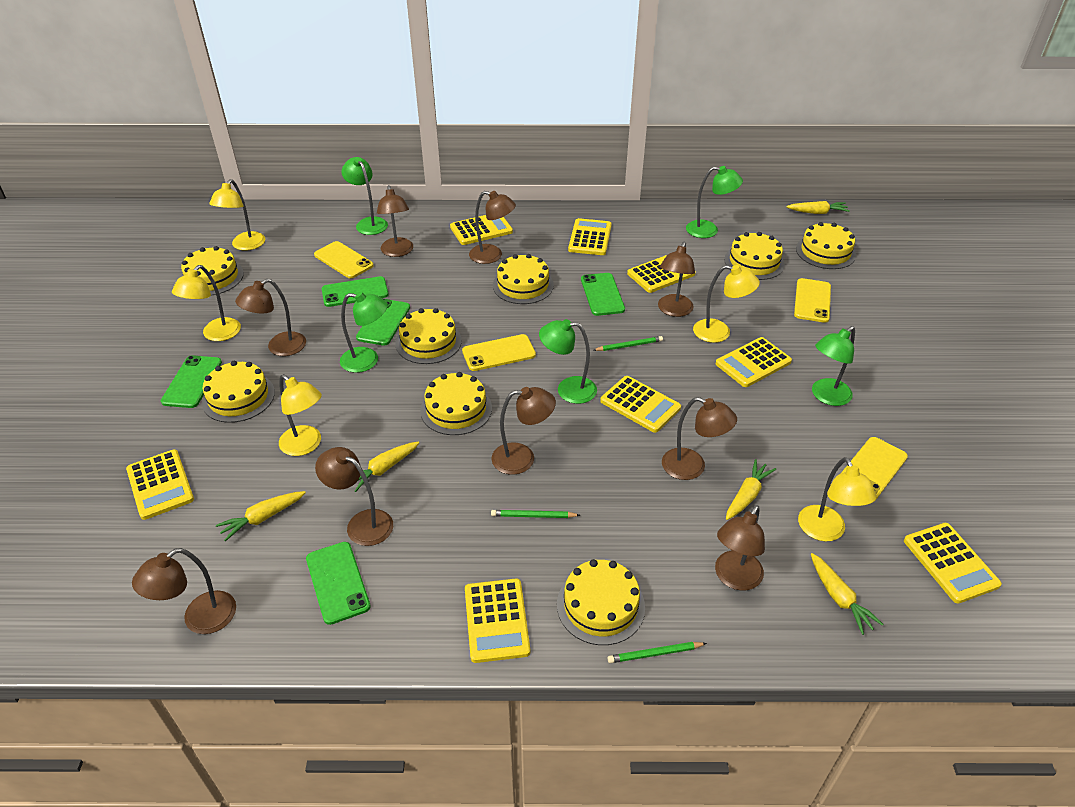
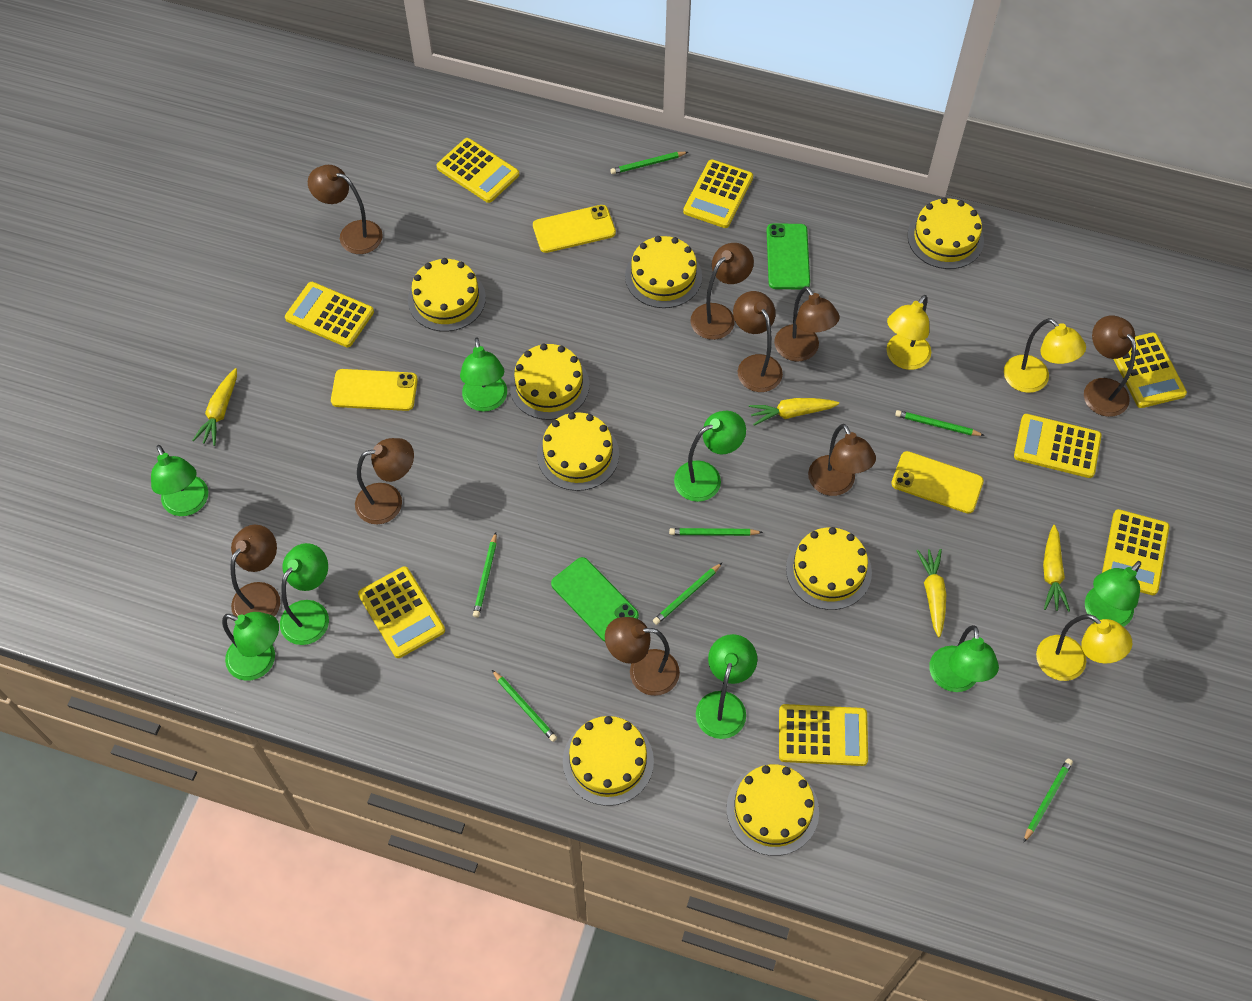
green lamp: 5 -> 8
green pencil: 3 -> 7
green phone: 5 -> 2
yellow carrot: 5 -> 4
yellow lamp: 5 -> 3
yellow phone: 4 -> 3

